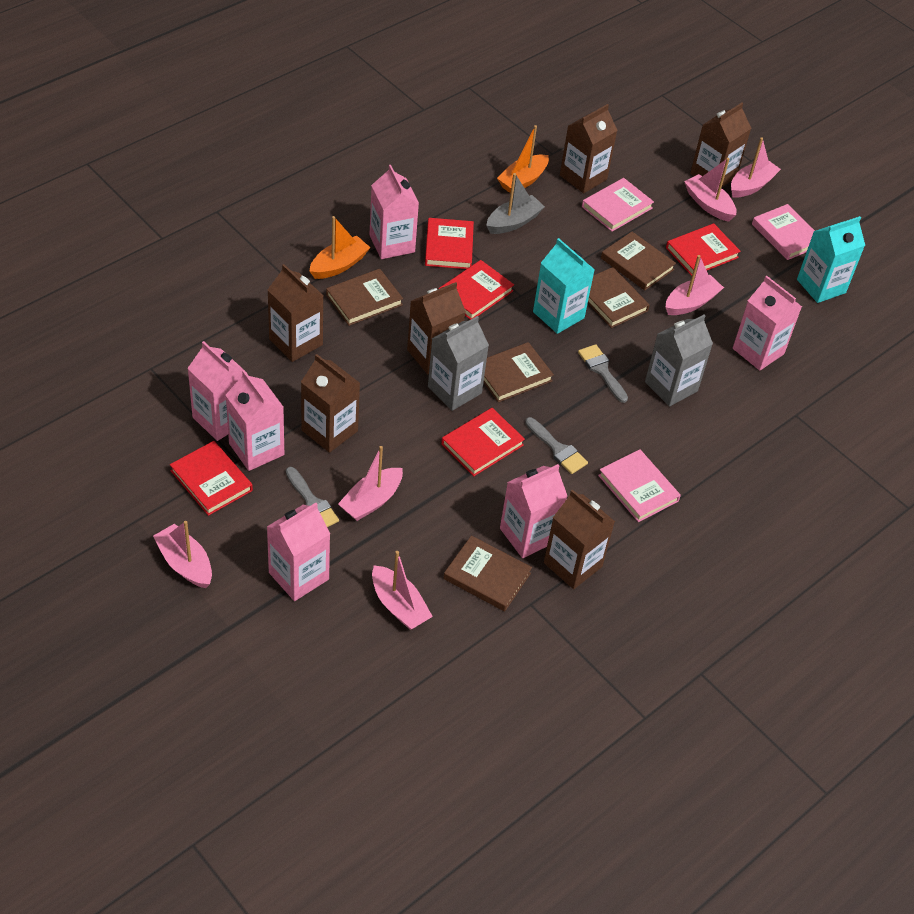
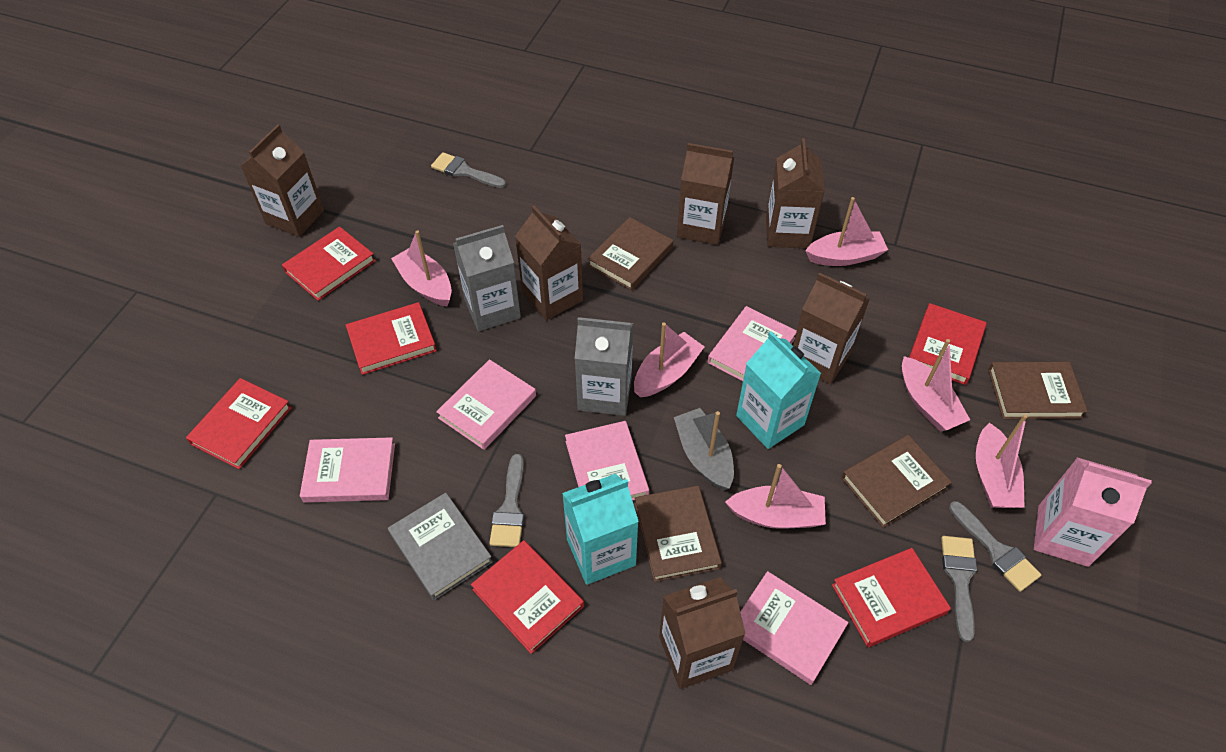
brown book: 5 -> 4
grey book: 0 -> 1
grey brush: 3 -> 4
orange boat: 2 -> 0
pink book: 3 -> 5
pink carton: 6 -> 1
red book: 5 -> 6

